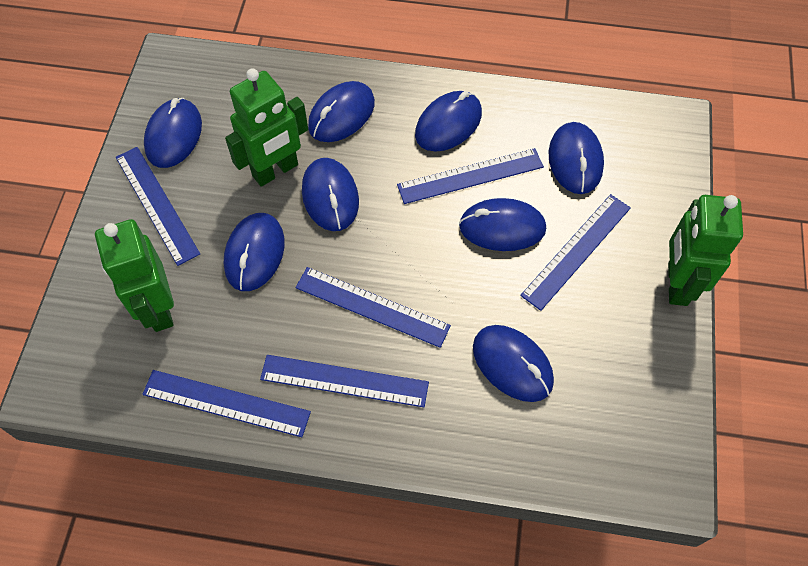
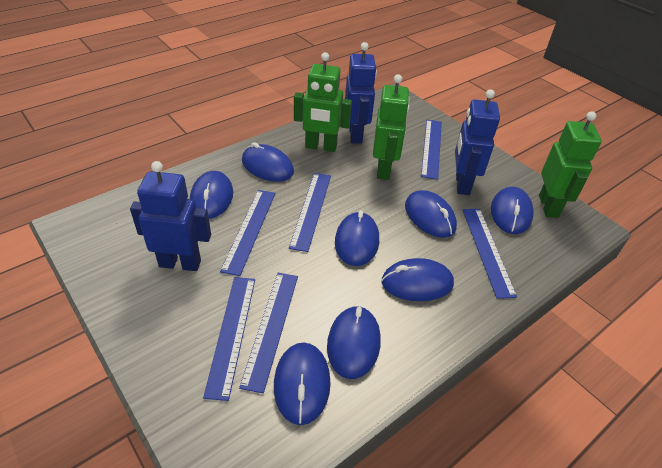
blue robot: 0 -> 3

